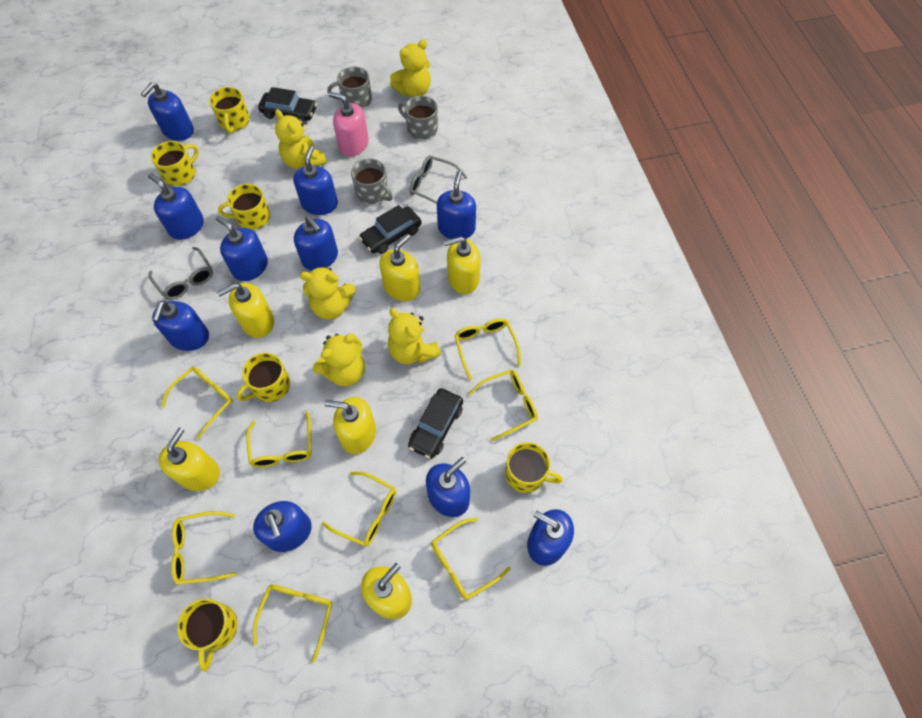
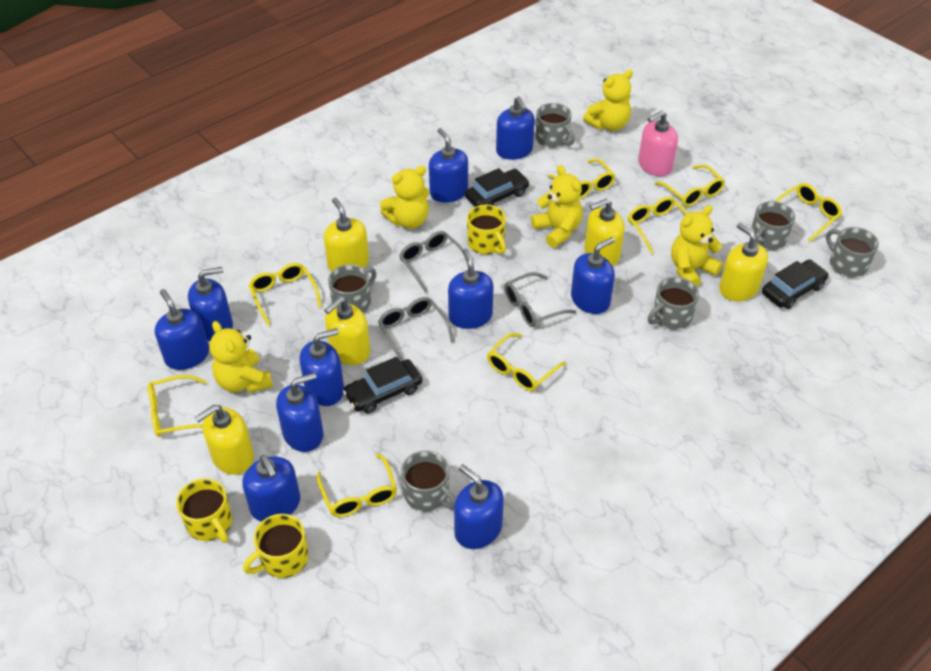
grey glasses: 2 -> 3
grey mug: 3 -> 6
yellow mug: 6 -> 3
yellow soap dispenser: 6 -> 5

